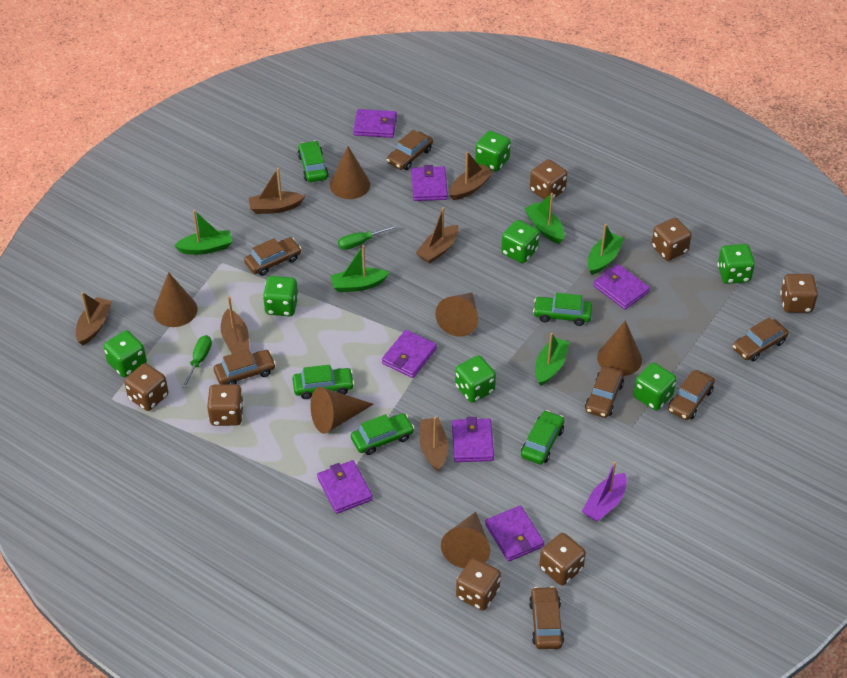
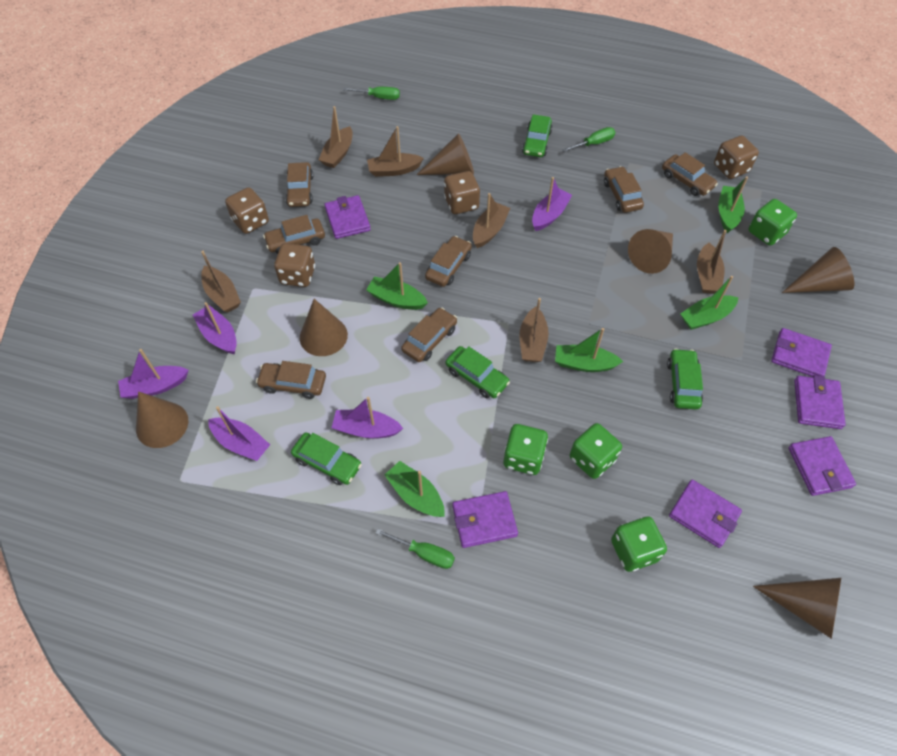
brown dice: 7 -> 4
green car: 5 -> 4
green dice: 7 -> 4
green screwdriver: 2 -> 3
purple boat: 1 -> 5
purple wallet: 7 -> 6

